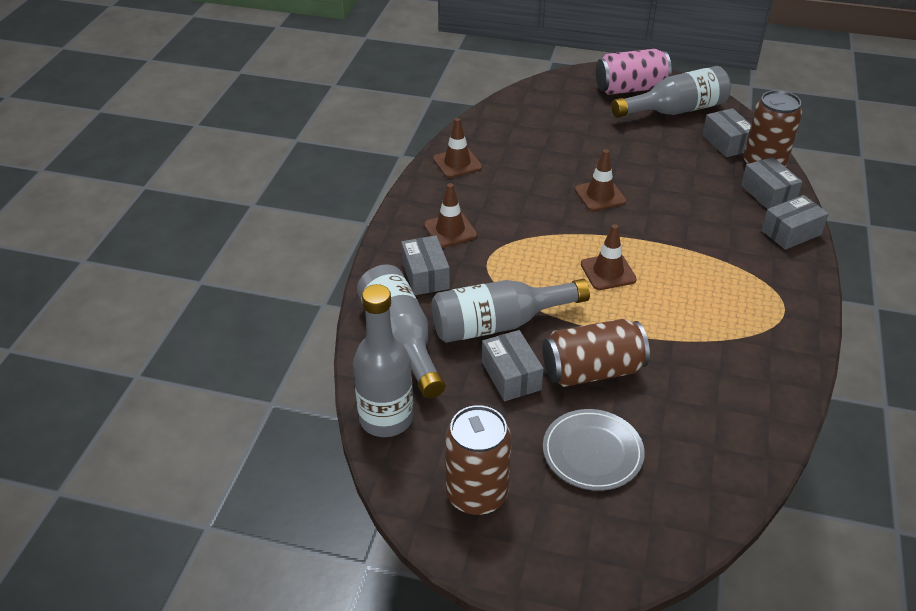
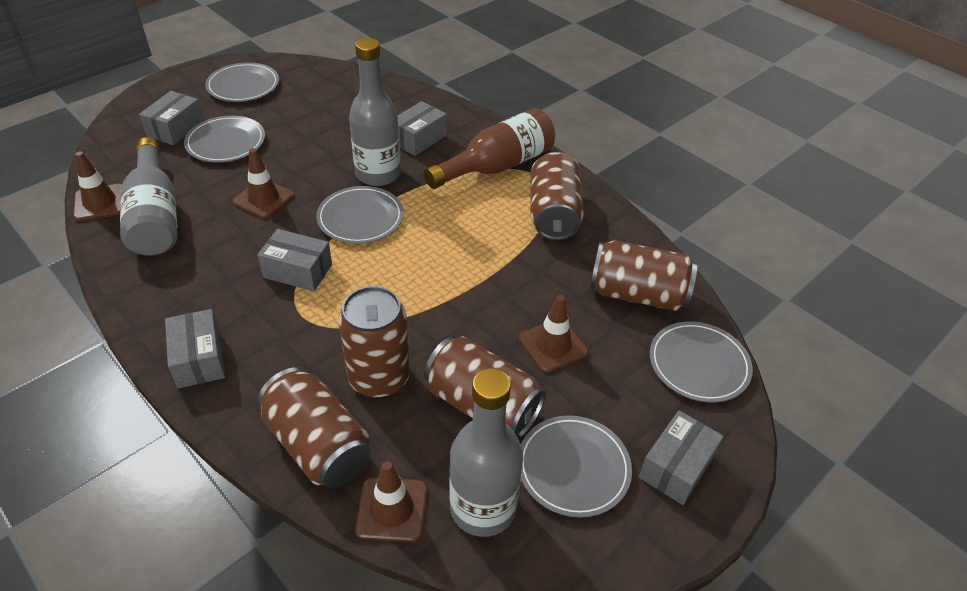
brown bottle: 0 -> 1
brown can: 3 -> 5
grey bottle: 4 -> 3
grey plate: 1 -> 5
pink can: 1 -> 0

